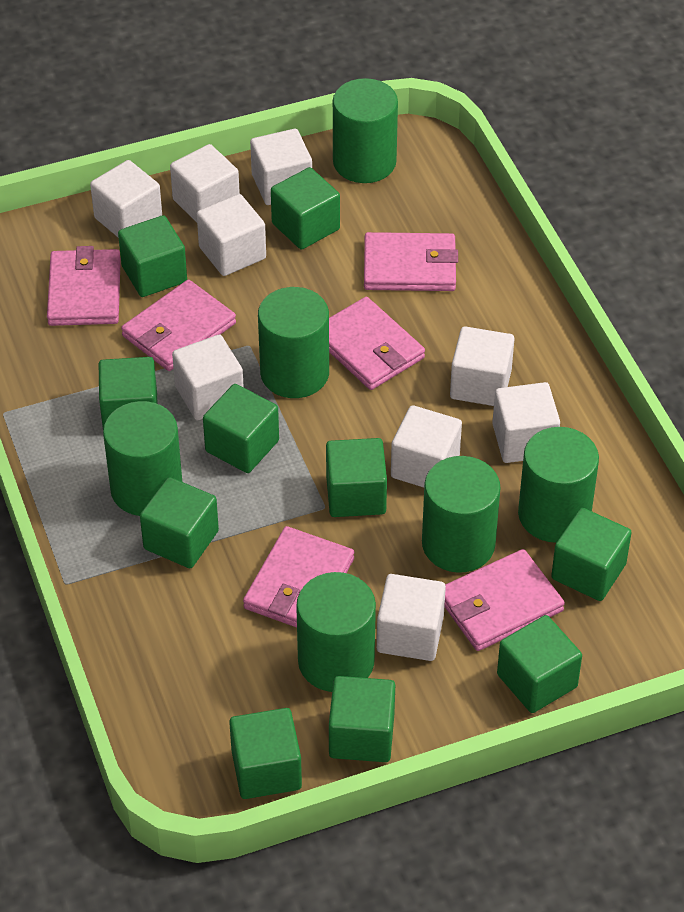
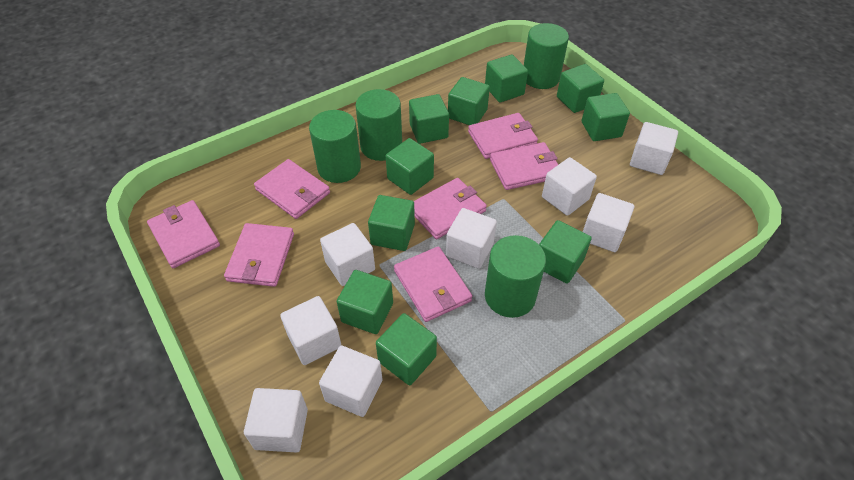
green cylinder: 6 -> 4
pink wallet: 6 -> 7
white cube: 9 -> 8

